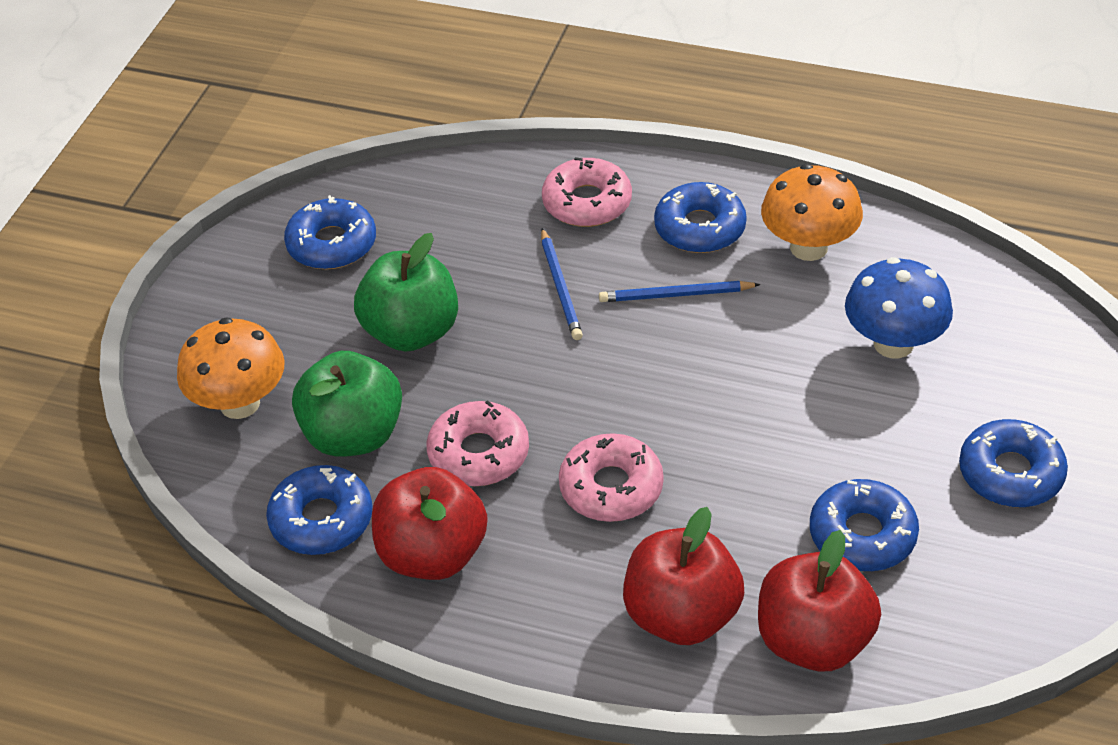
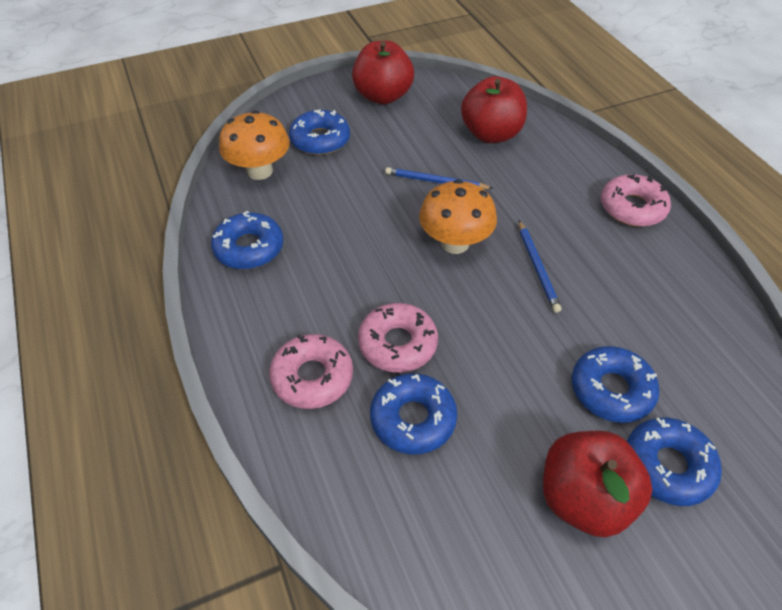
blue mushroom: 1 -> 0
green apple: 2 -> 0

